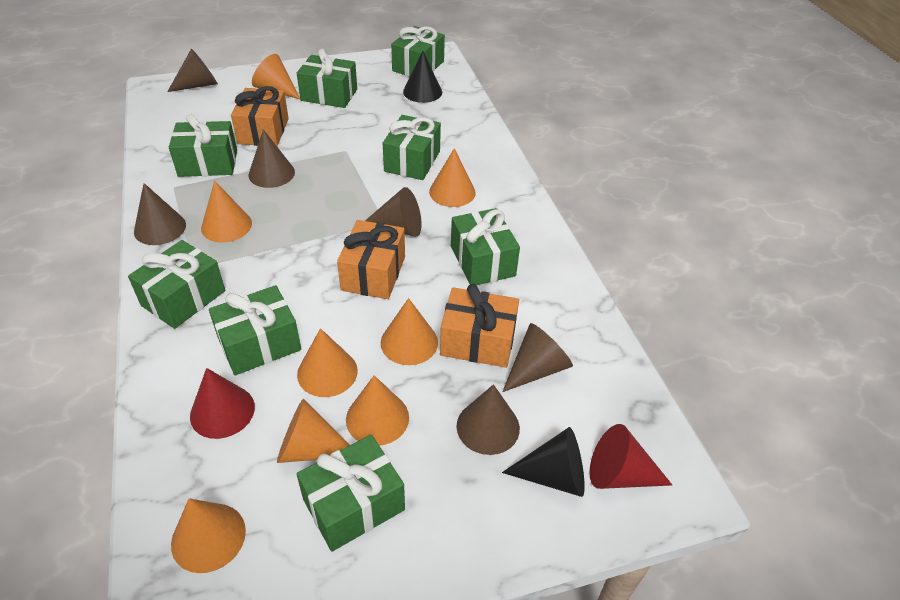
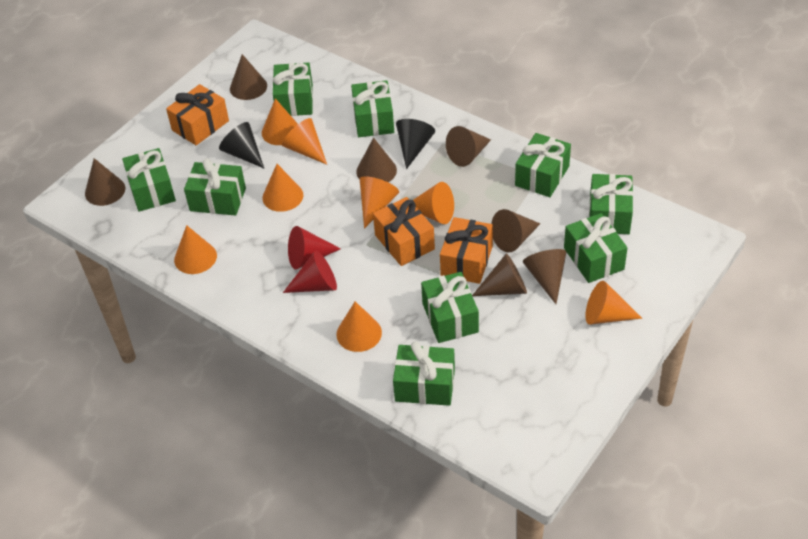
brown cone: 6 -> 7
green gift: 8 -> 9

